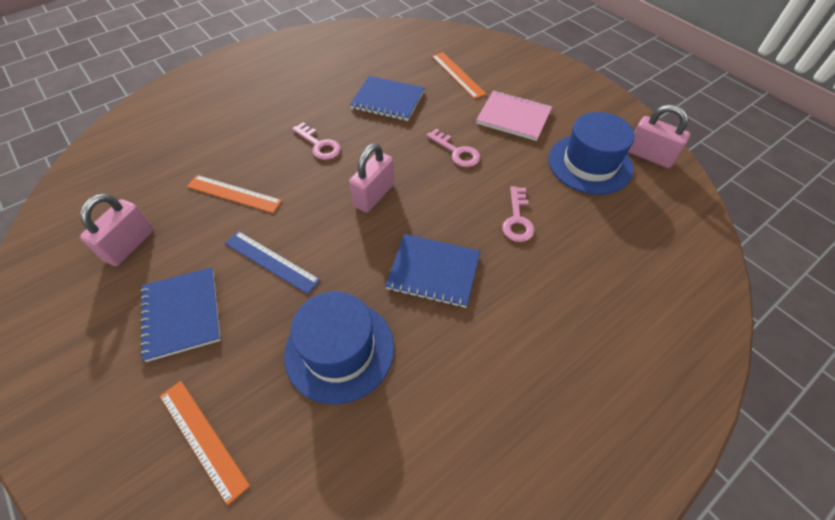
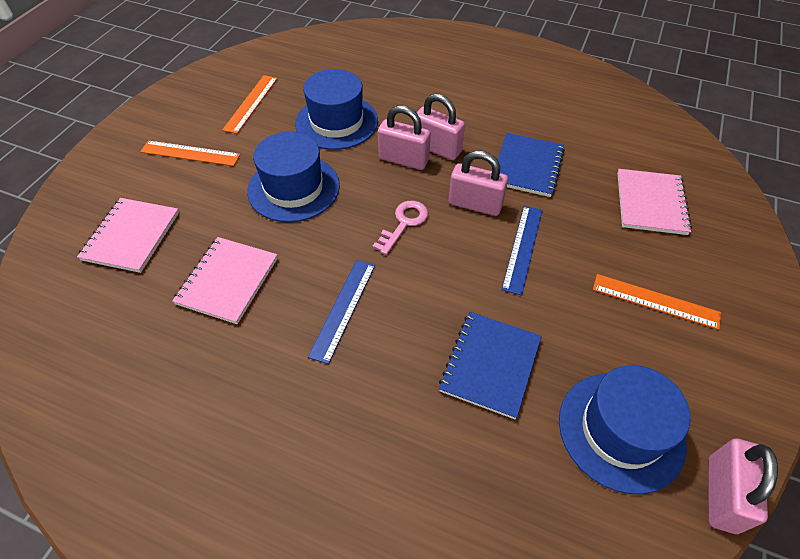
blue hat: 2 -> 3
blue notebook: 3 -> 2
blue ruler: 1 -> 2
pink key: 3 -> 1
pink notebook: 1 -> 3
pink padlock: 3 -> 4

